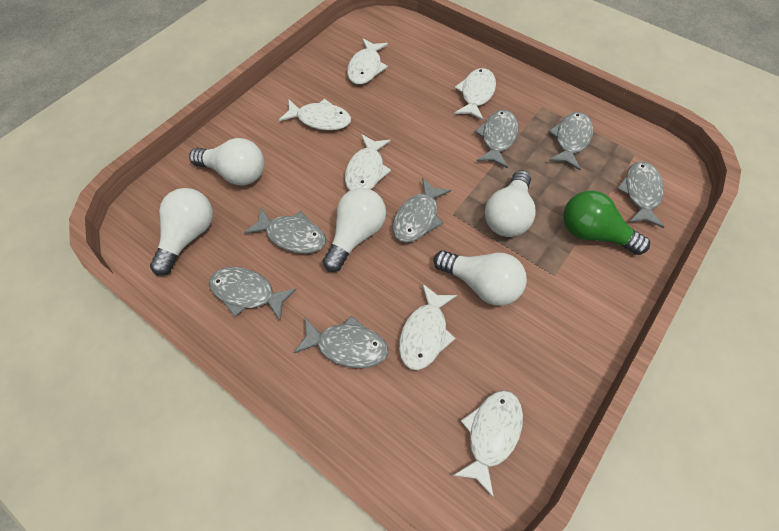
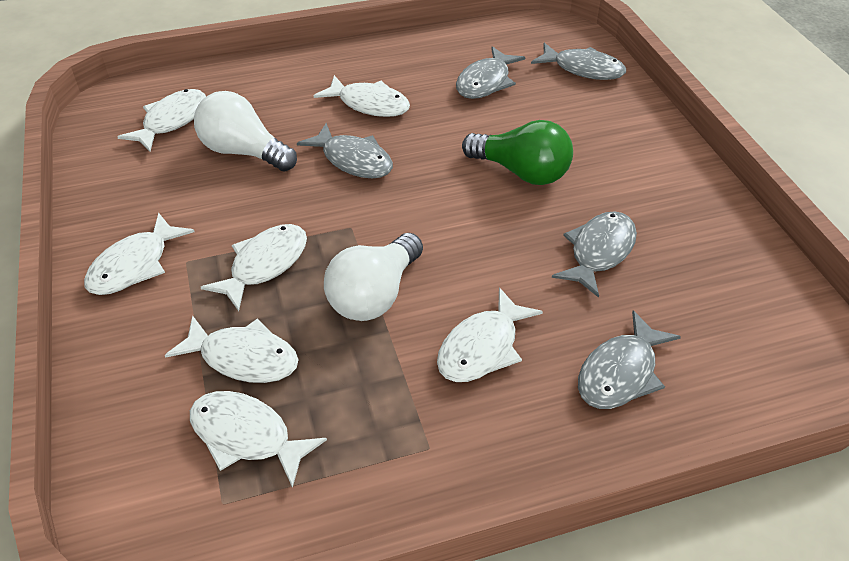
grey fish: 7 -> 5
white fish: 6 -> 7
white light bulb: 5 -> 2

